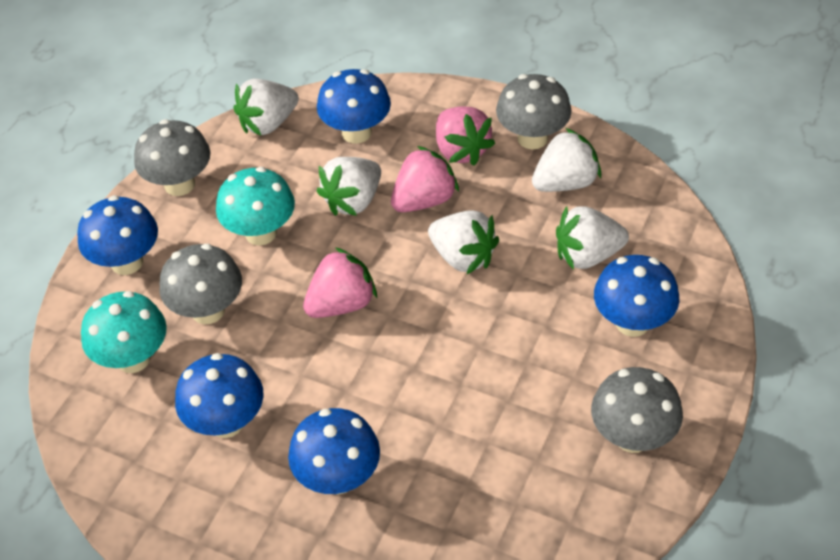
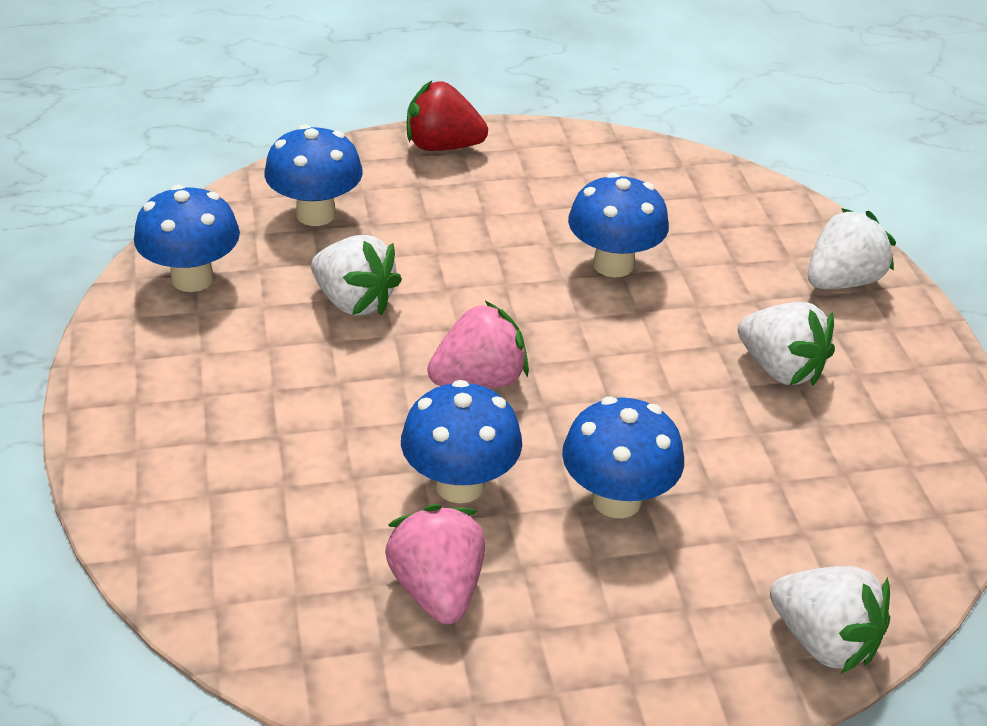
grey mushroom: 4 -> 0
pink strawberry: 3 -> 2
red strawberry: 0 -> 1
turquoise mushroom: 2 -> 0
white strawberry: 5 -> 4

